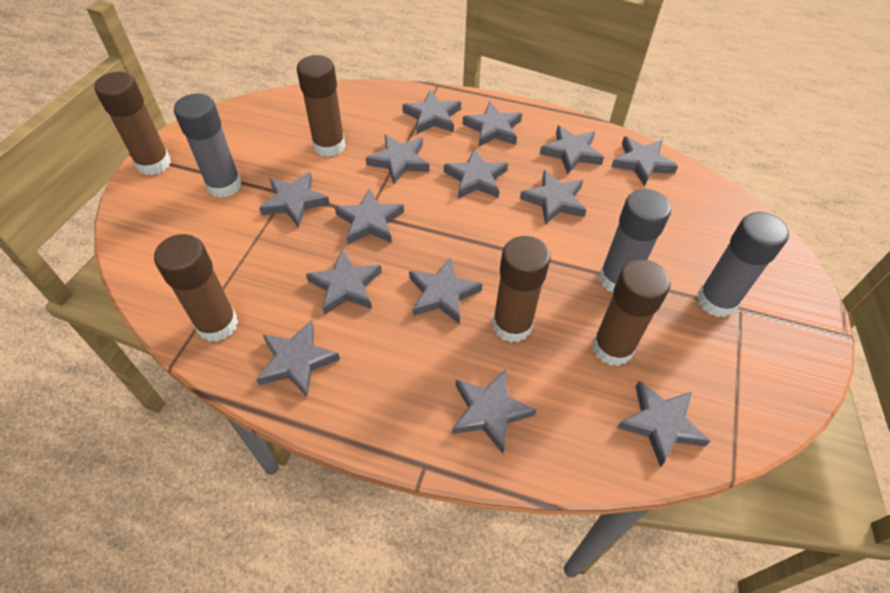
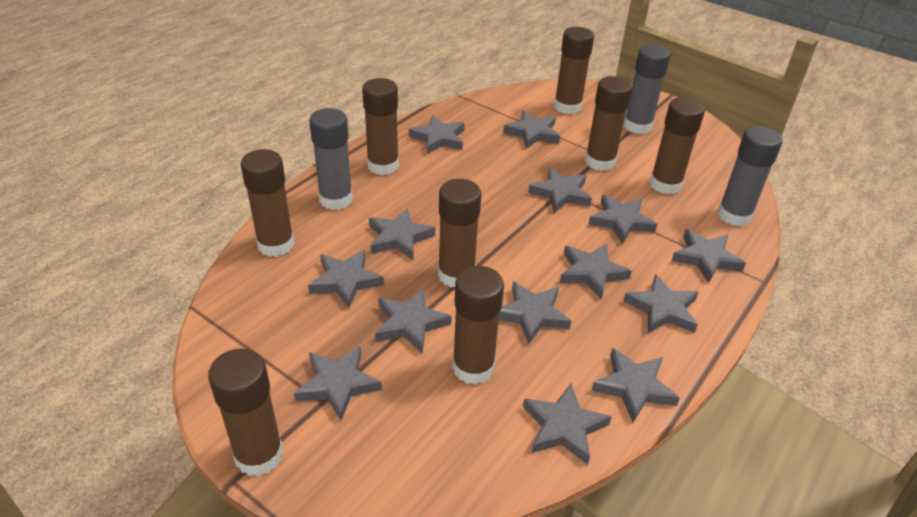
brown glue stick: 5 -> 8

